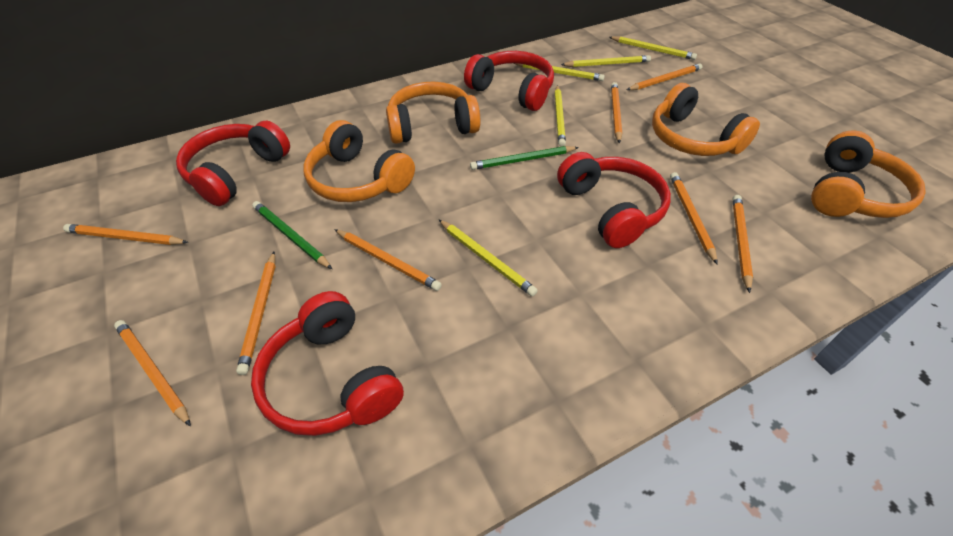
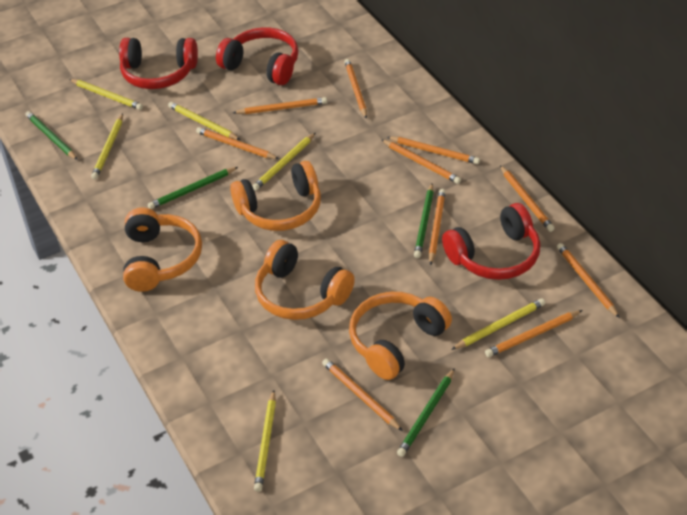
green pencil: 2 -> 4
orange pencil: 8 -> 10
red headphones: 4 -> 3
yellow pencil: 5 -> 6

